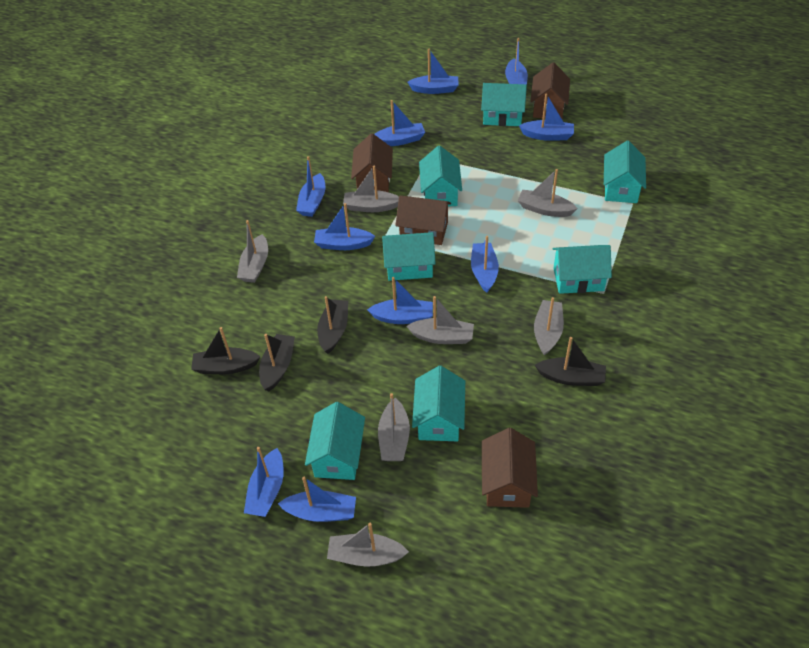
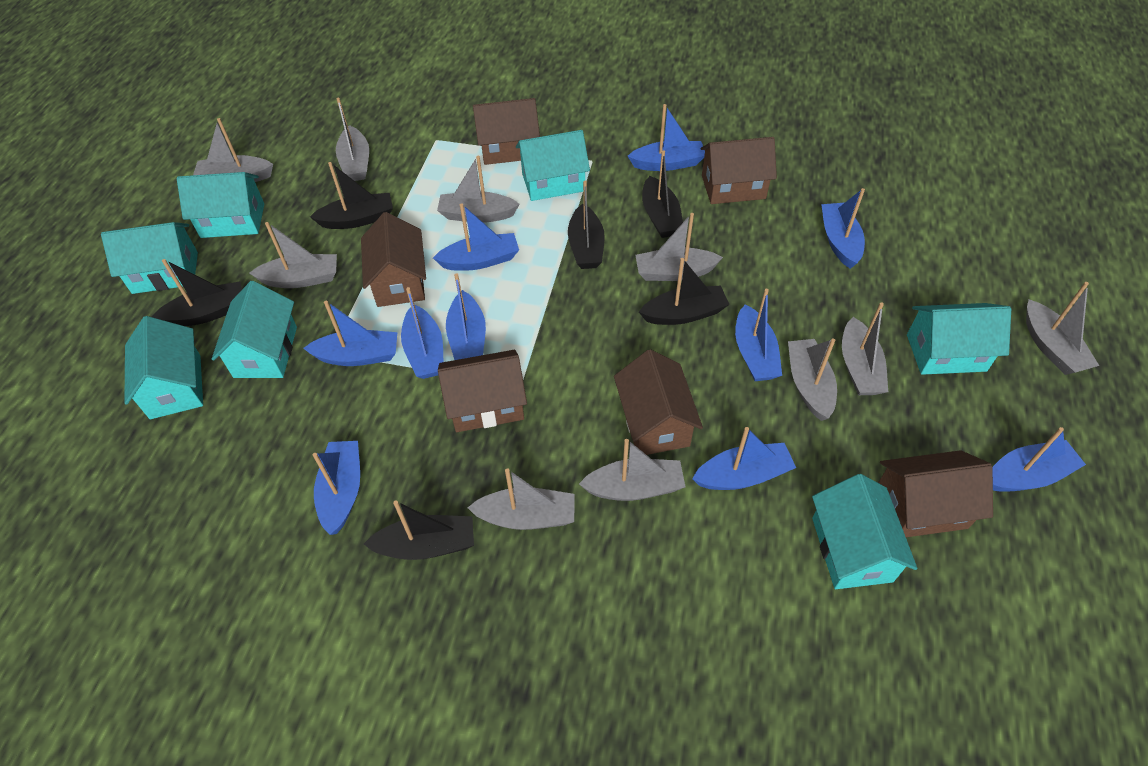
black boat: 4 -> 6
brown house: 4 -> 6
grey boat: 7 -> 10

